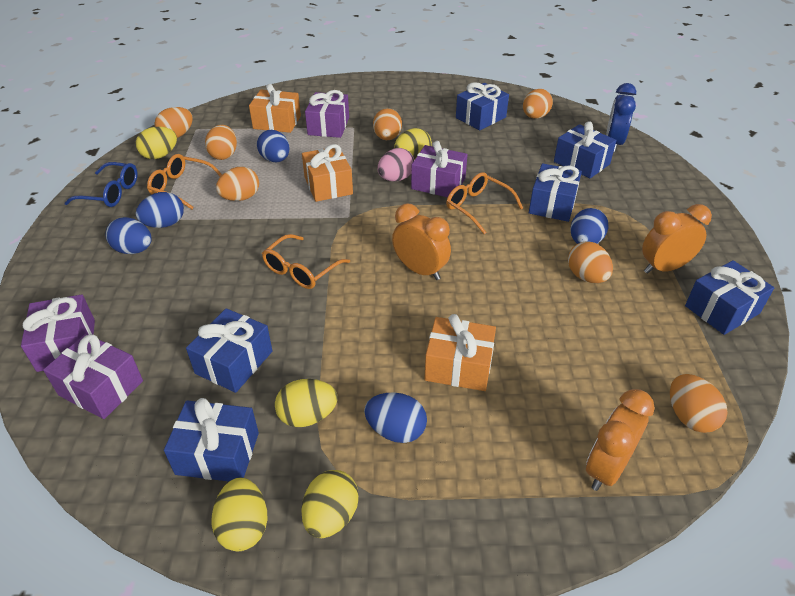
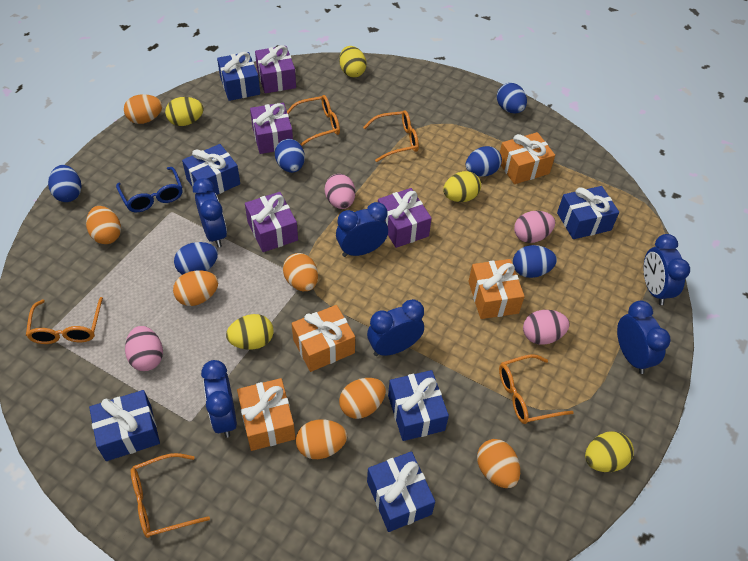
blue clock: 1 -> 6
blue egg: 5 -> 6
orange clock: 3 -> 0
orange gift: 3 -> 4
orange glasses: 3 -> 5
pink egg: 1 -> 4

